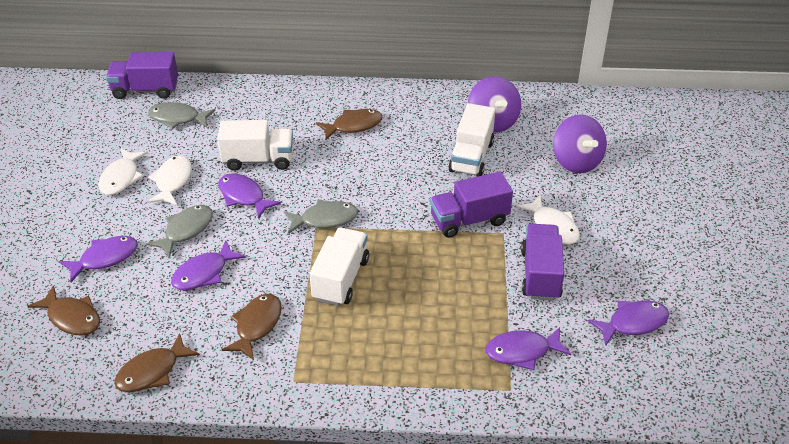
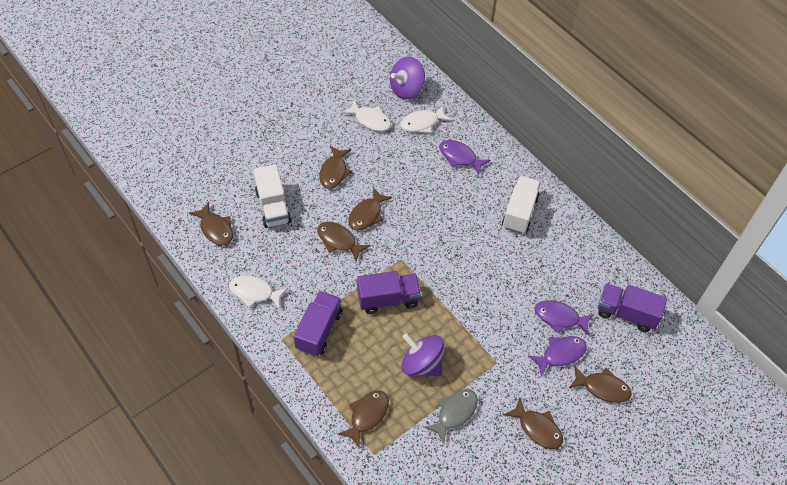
brown fish: 4 -> 7
grey fish: 3 -> 1
purple fish: 5 -> 3
white truck: 3 -> 2

